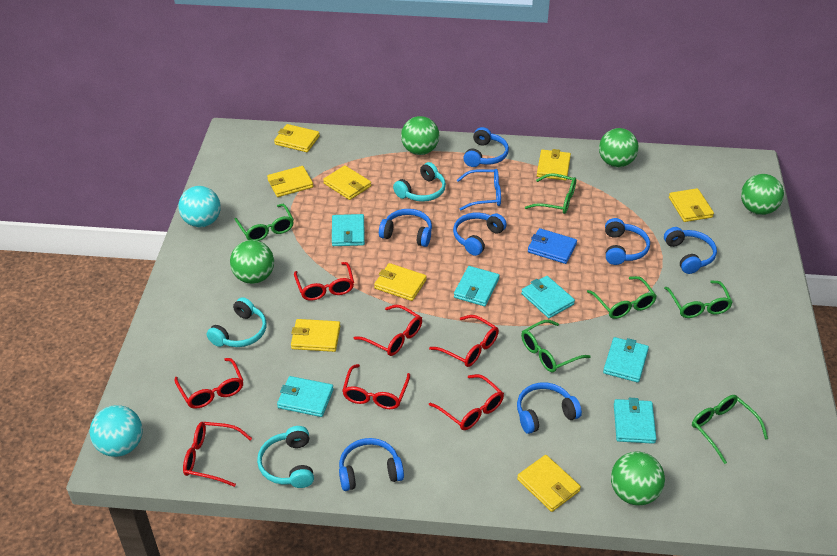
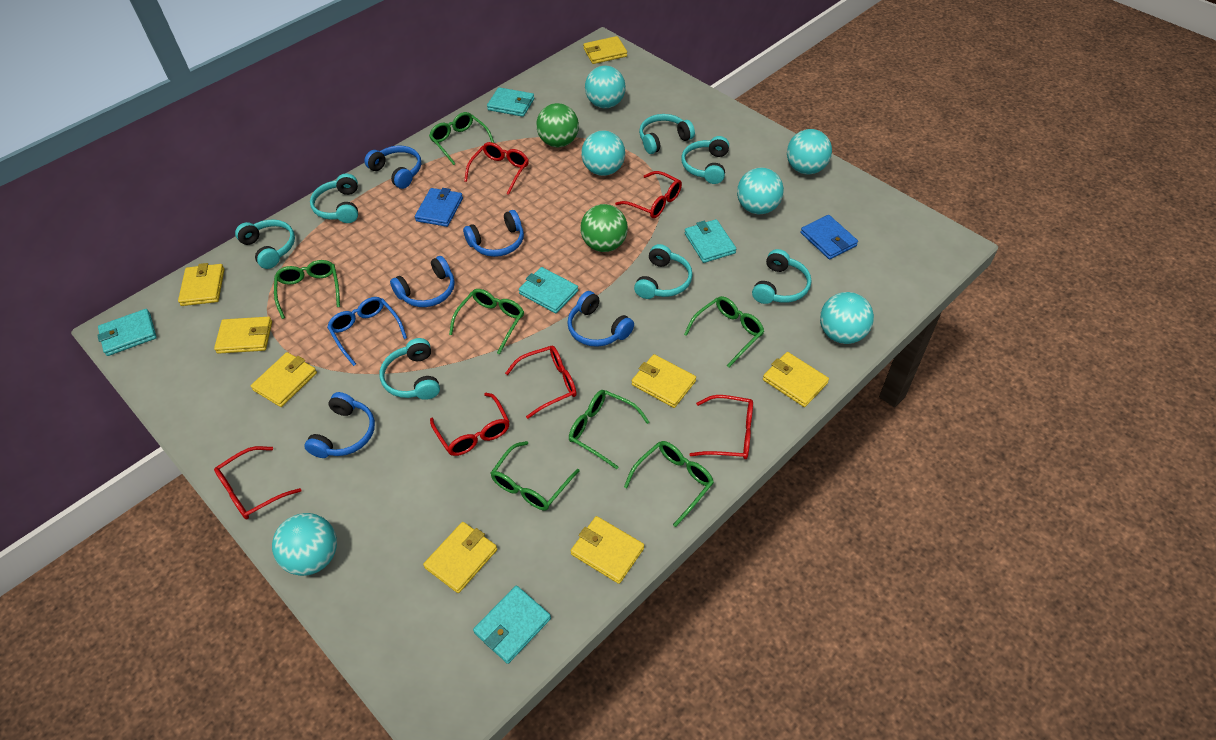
blue headphones: 7 -> 5
blue wallet: 1 -> 2
green ball: 5 -> 2
green glasses: 6 -> 7
red glasses: 7 -> 6
turquoise ball: 2 -> 6
turquoise headphones: 3 -> 7
turquoise wallet: 6 -> 5

